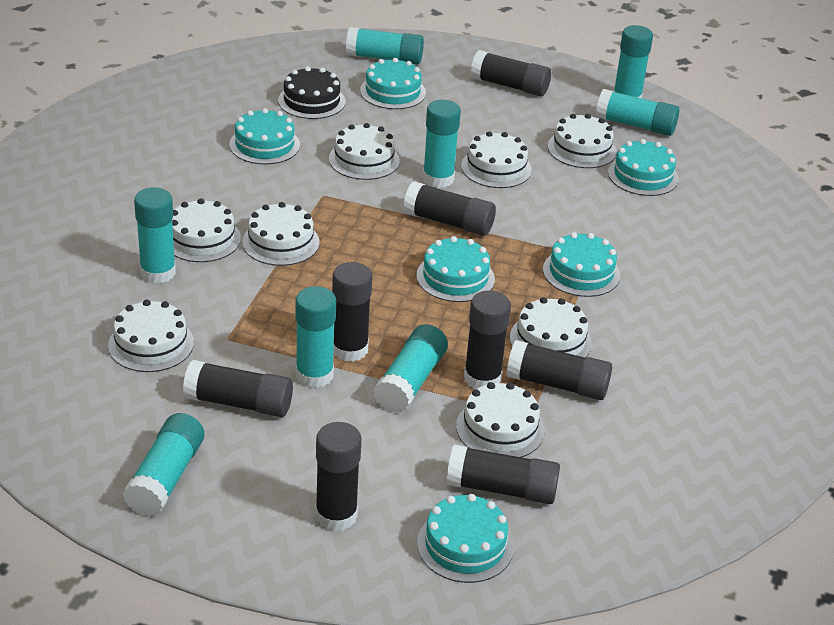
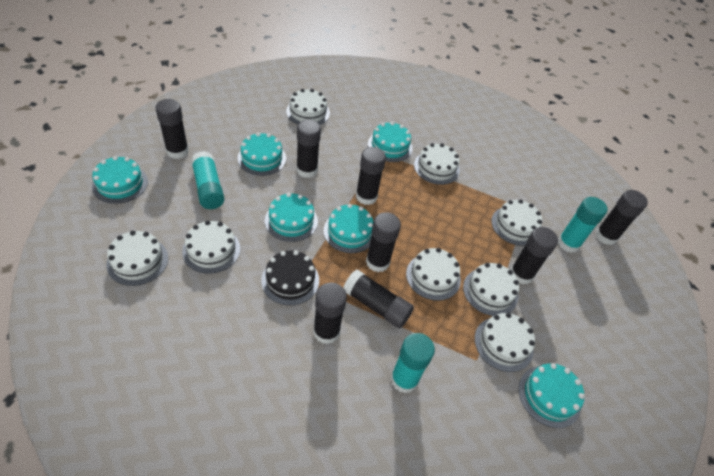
turquoise glue stick: 8 -> 3

